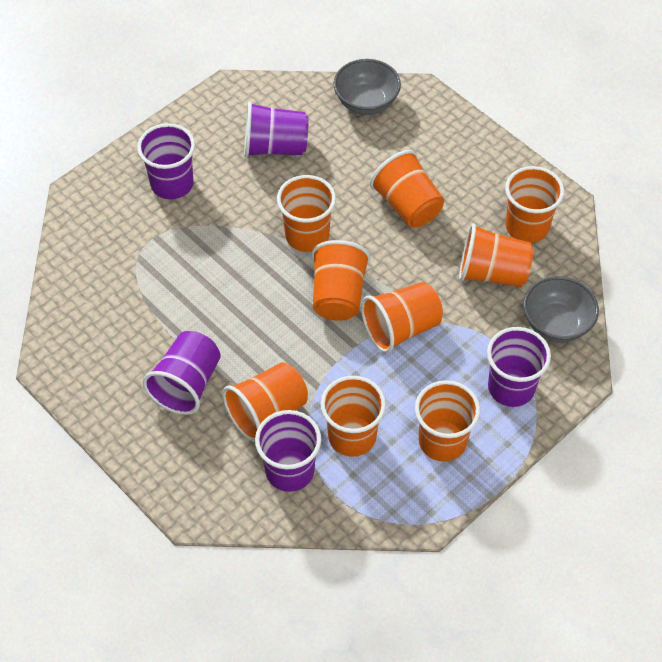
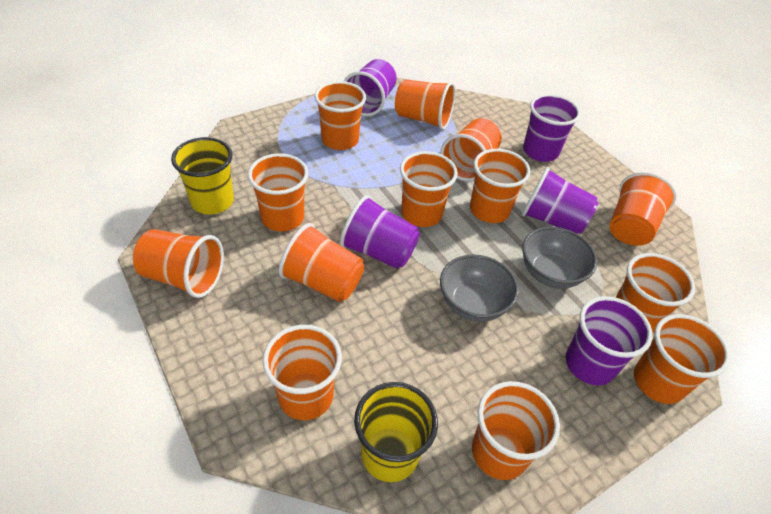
orange cup: 9 -> 13
yellow cup: 0 -> 2

